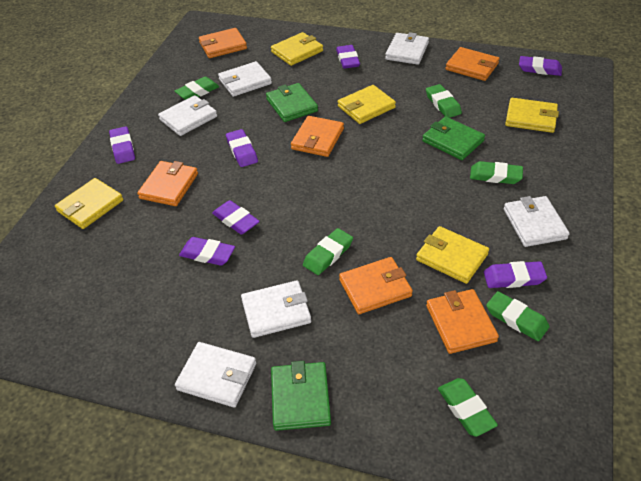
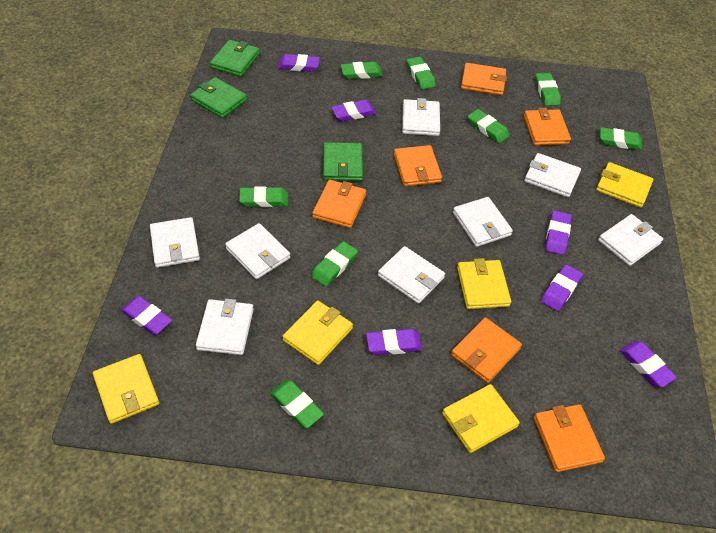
green eraser: 6 -> 8
white wallet: 6 -> 8

